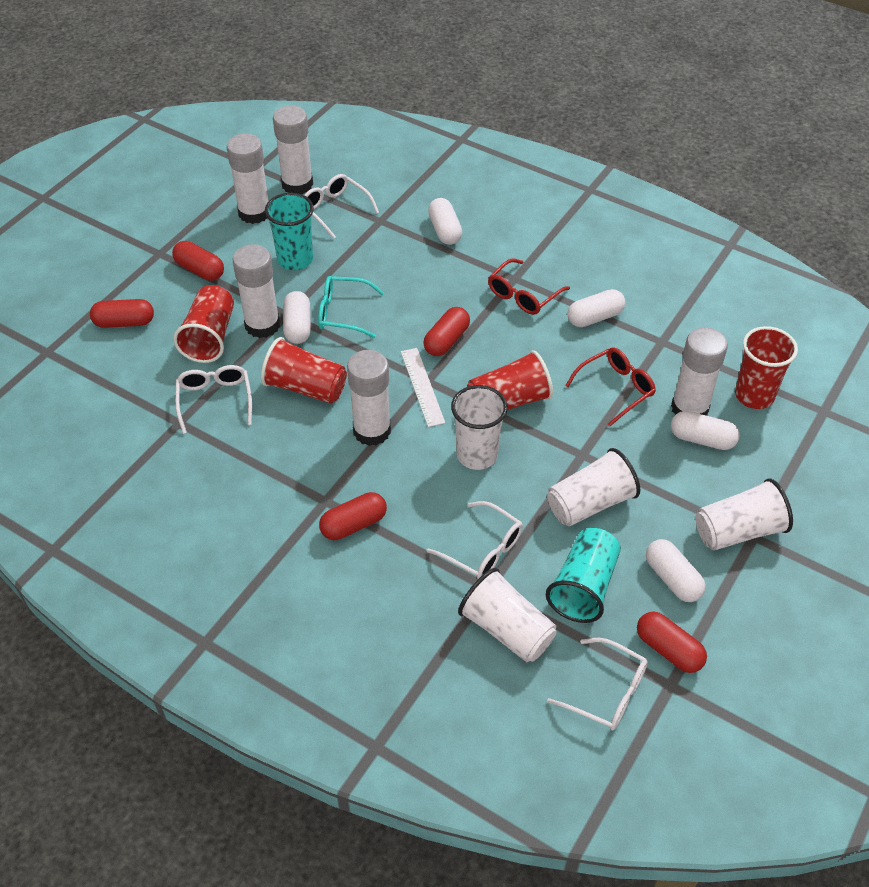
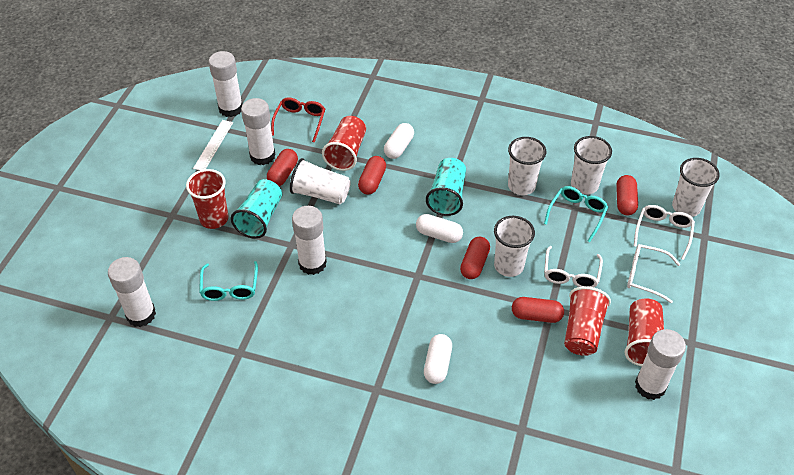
red glasses: 2 -> 1
turquoise glasses: 1 -> 2
white capsule: 5 -> 3
white cup: 4 -> 5
white glasses: 4 -> 3

